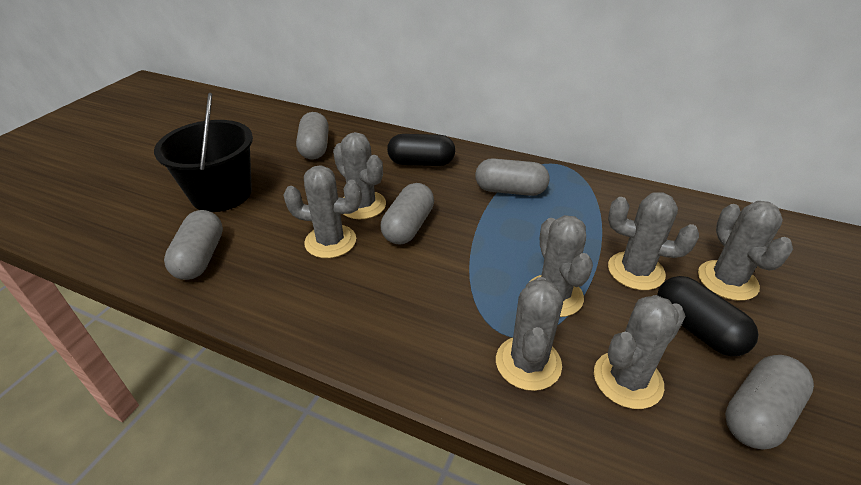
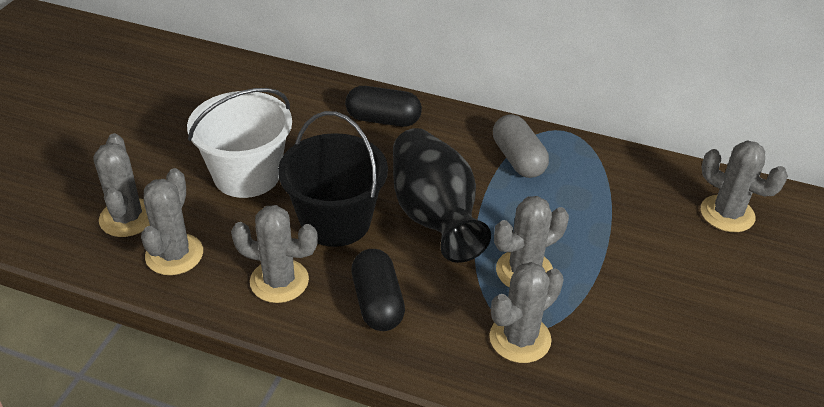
black vase: 0 -> 1
grey cactus: 7 -> 6
grey capsule: 5 -> 1
white bucket: 0 -> 1

